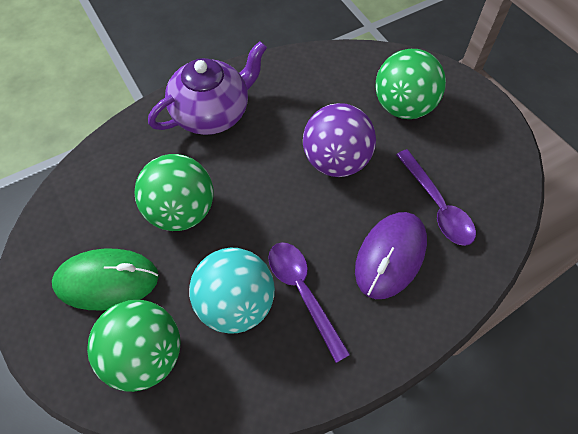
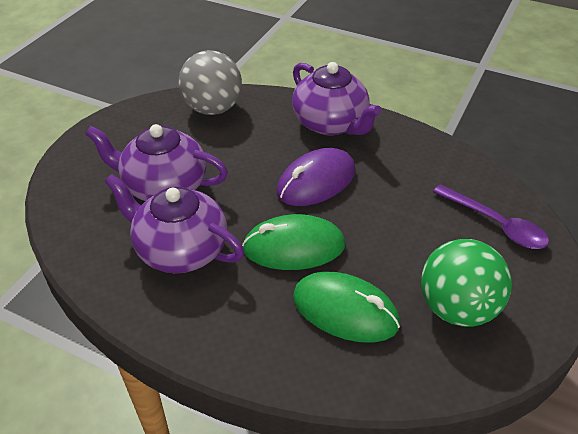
green ball: 3 -> 1
green mouse: 1 -> 2
grey ball: 0 -> 1
purple ball: 1 -> 0
purple spoon: 2 -> 1
purple teapot: 1 -> 3
turquoise ball: 1 -> 0

